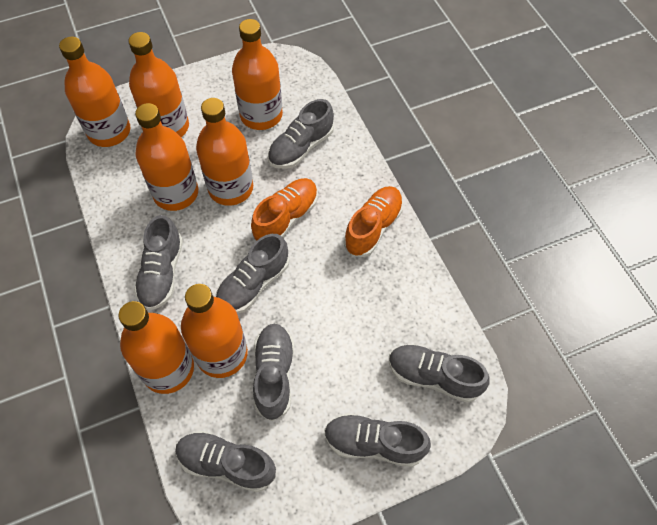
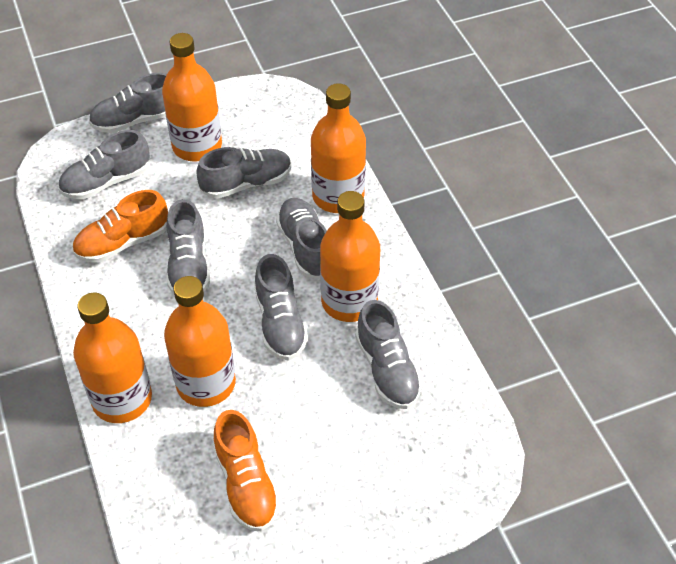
orange bottle: 7 -> 5

